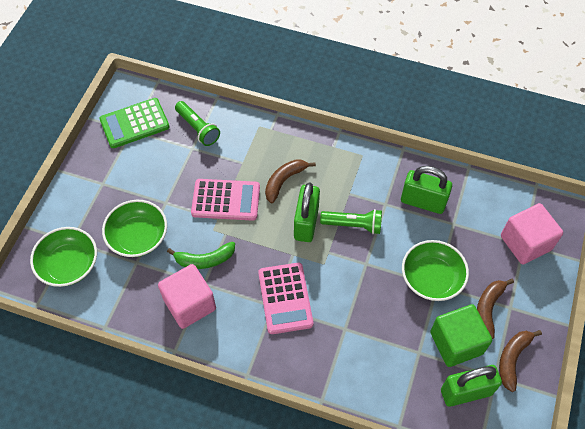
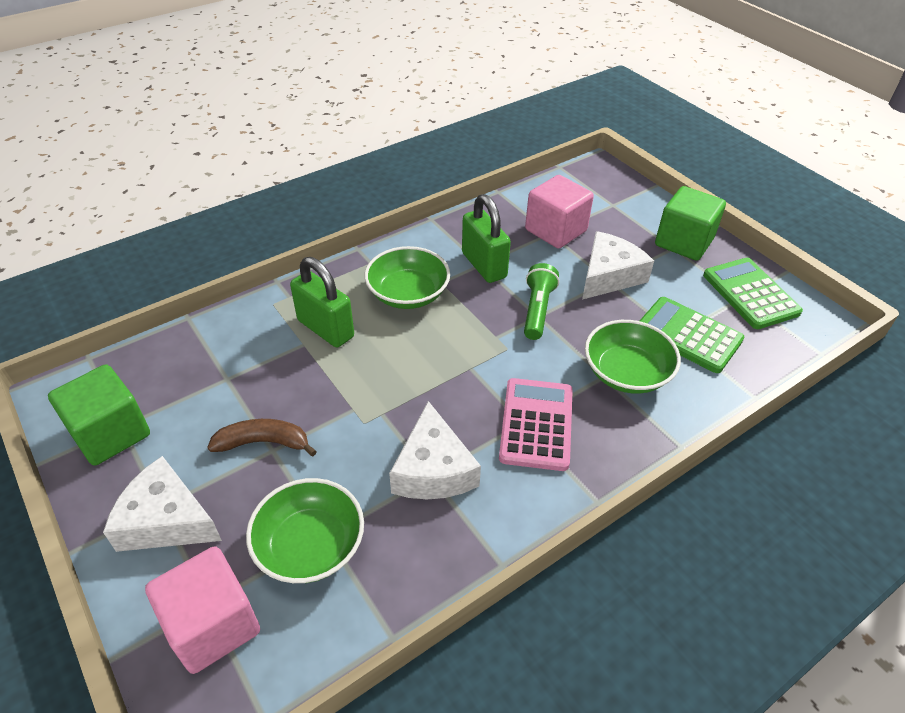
brown banana: 3 -> 1
green banana: 1 -> 0
green calculator: 1 -> 2
green cube: 1 -> 2
green flashlight: 2 -> 1
green padlock: 3 -> 2
pink calculator: 2 -> 1
white cheese: 0 -> 3

